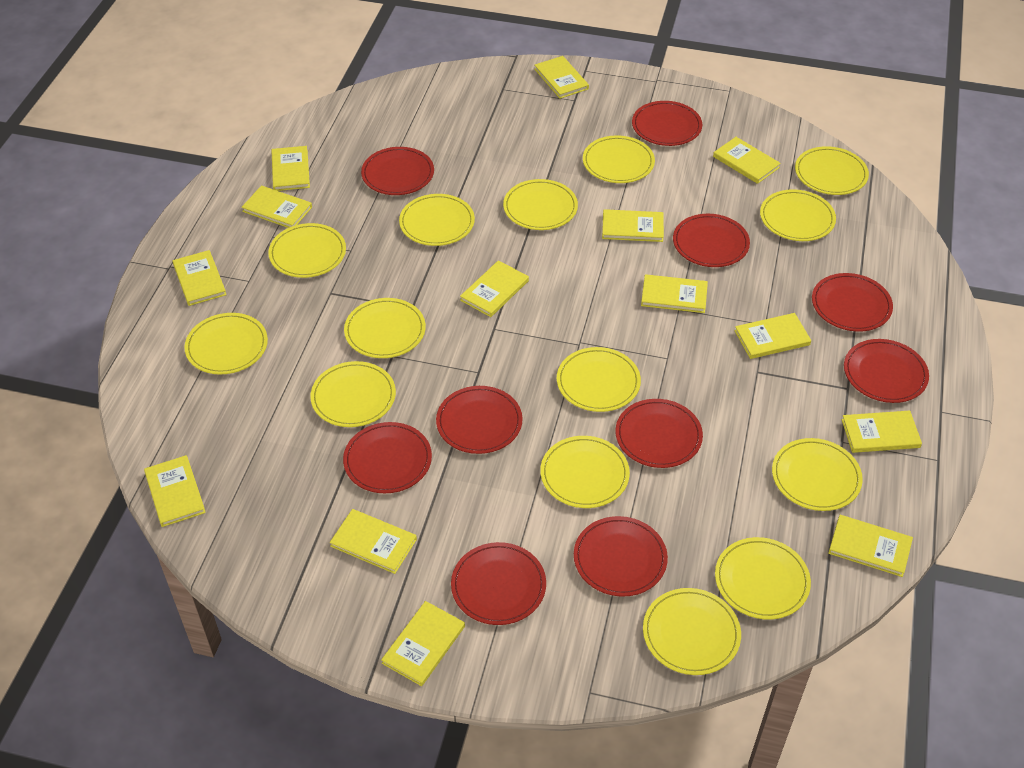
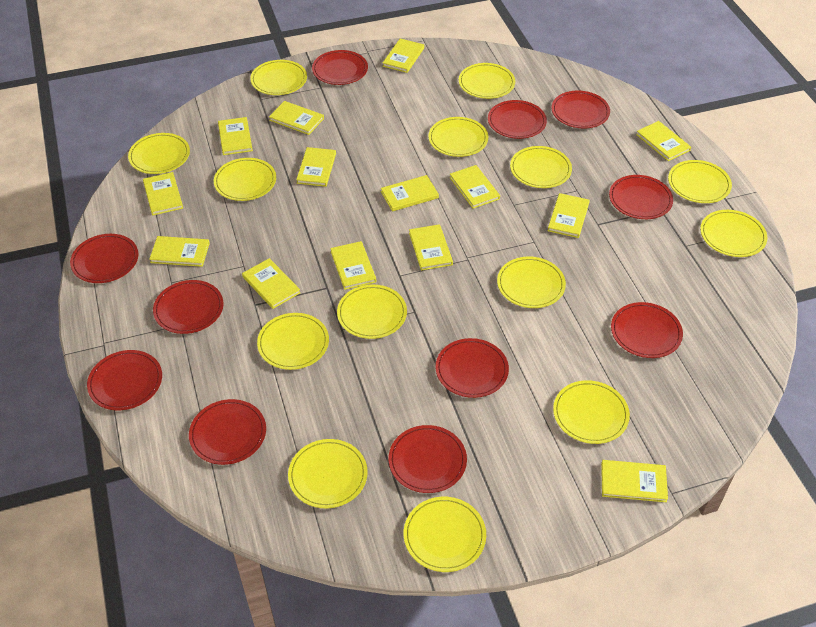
red plate: 10 -> 11

